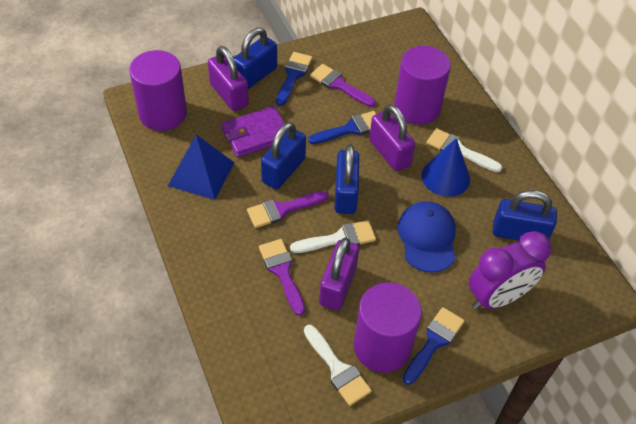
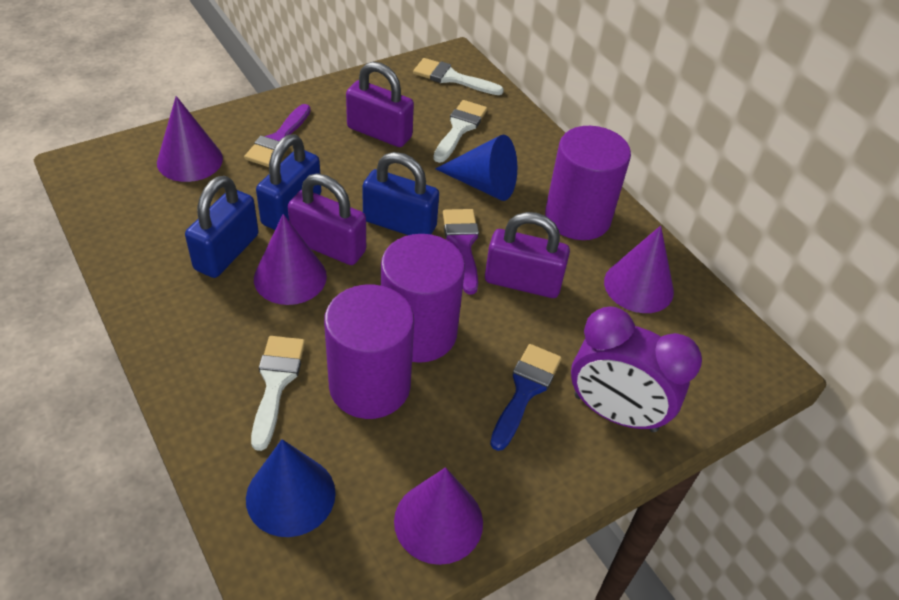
blue brush: 3 -> 1
blue cap: 1 -> 0
blue cone: 1 -> 2
blue padlock: 4 -> 3
blue pyramid: 1 -> 0
purple brush: 3 -> 2
purple cone: 0 -> 4
purple wallet: 1 -> 0

